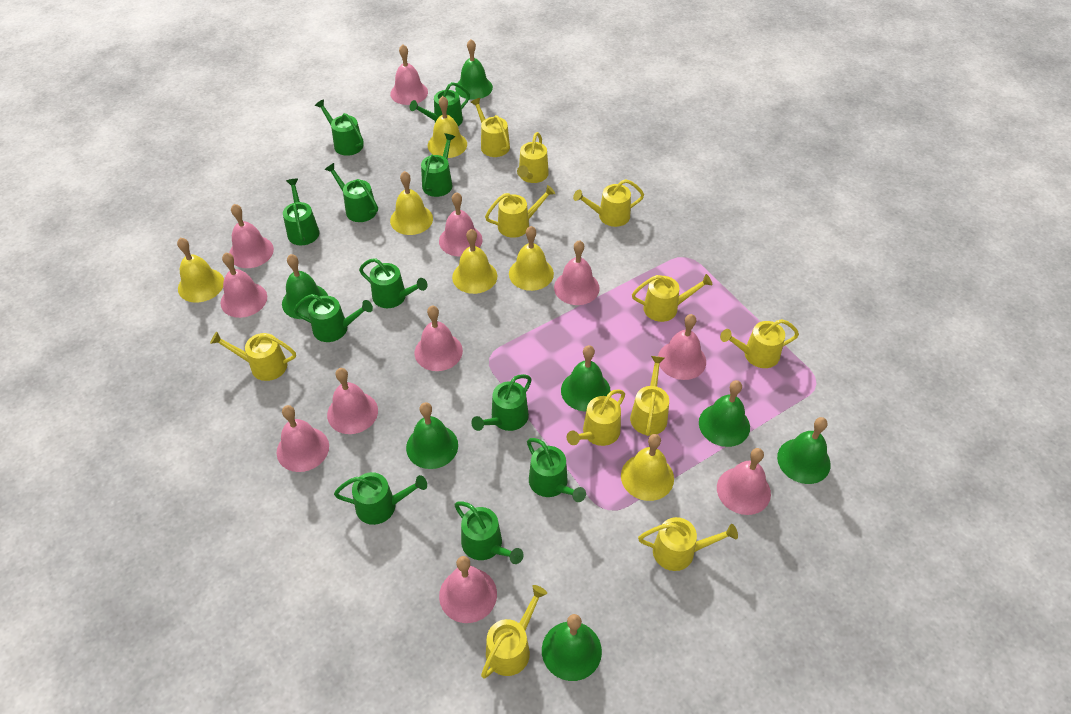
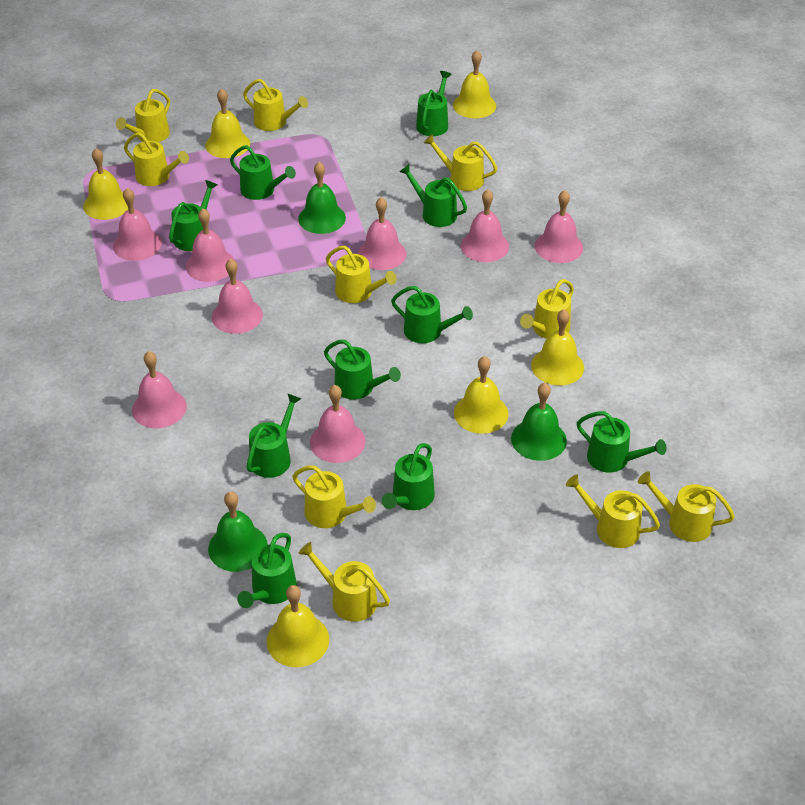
green bell: 7 -> 3
green watering can: 11 -> 10
pink bell: 11 -> 8
yellow watering can: 11 -> 10

